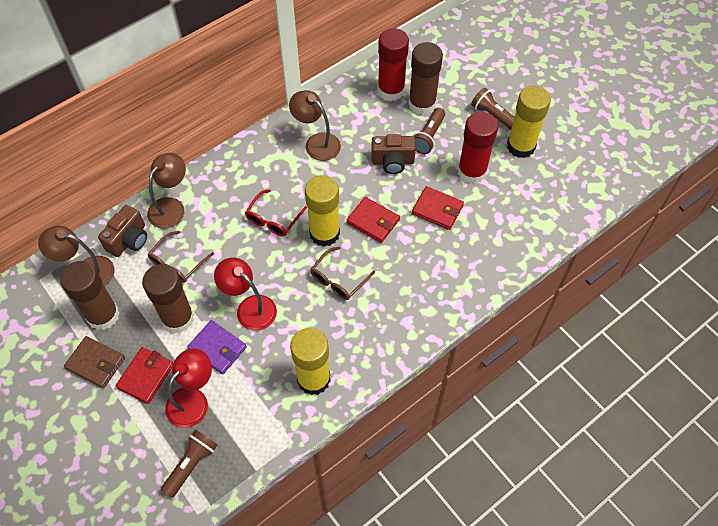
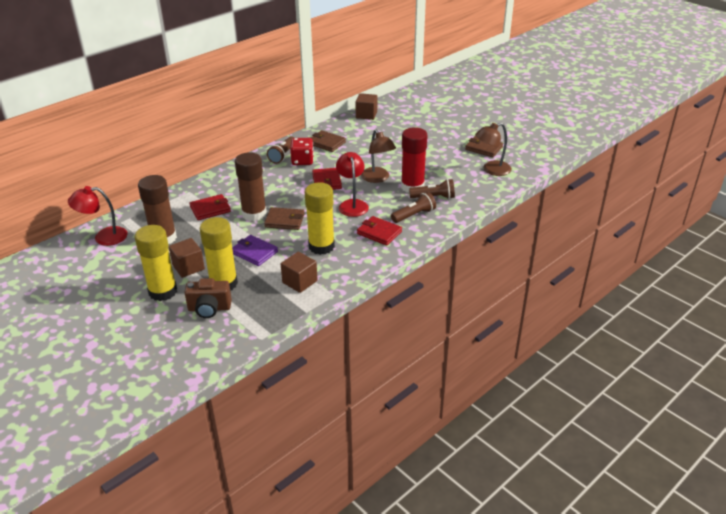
brown camera: 2 -> 1
brown cube: 0 -> 3
brown glasses: 2 -> 0
brown glue stick: 3 -> 2
brown lamp: 3 -> 2
brown wallet: 1 -> 3
red dice: 0 -> 1
red glasses: 1 -> 0
red glue stick: 2 -> 1

